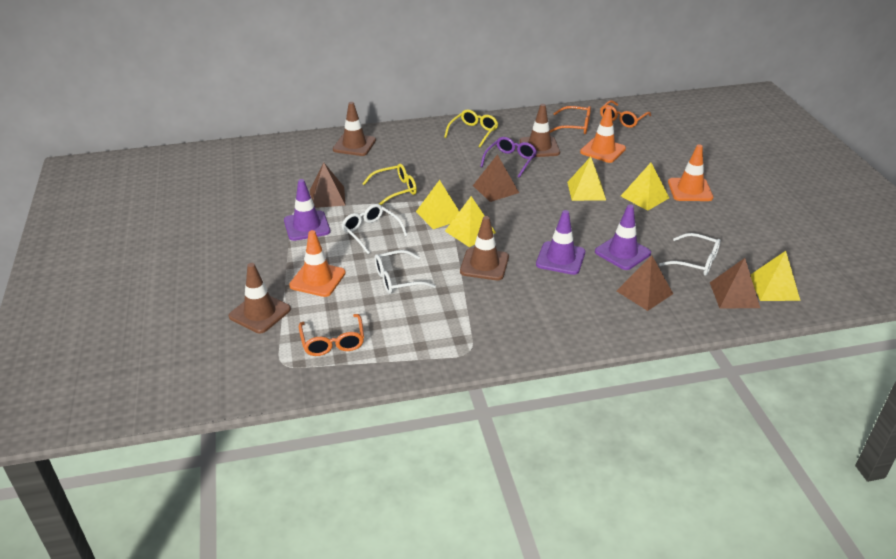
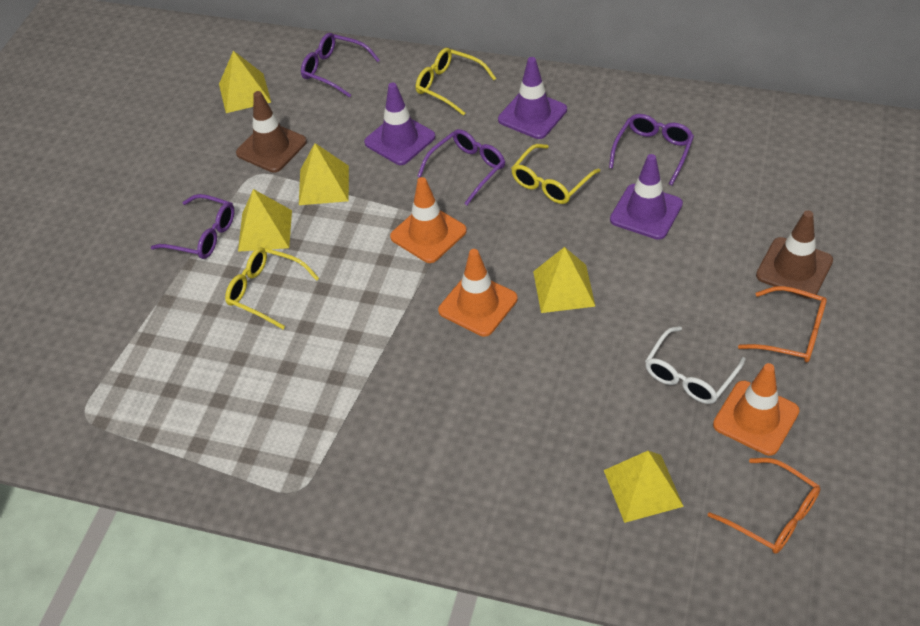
brown pyramid: 4 -> 0
brown traffic cone: 4 -> 2
orange glasses: 3 -> 2
purple glasses: 1 -> 4
white glasses: 3 -> 1
yellow glasses: 2 -> 3

